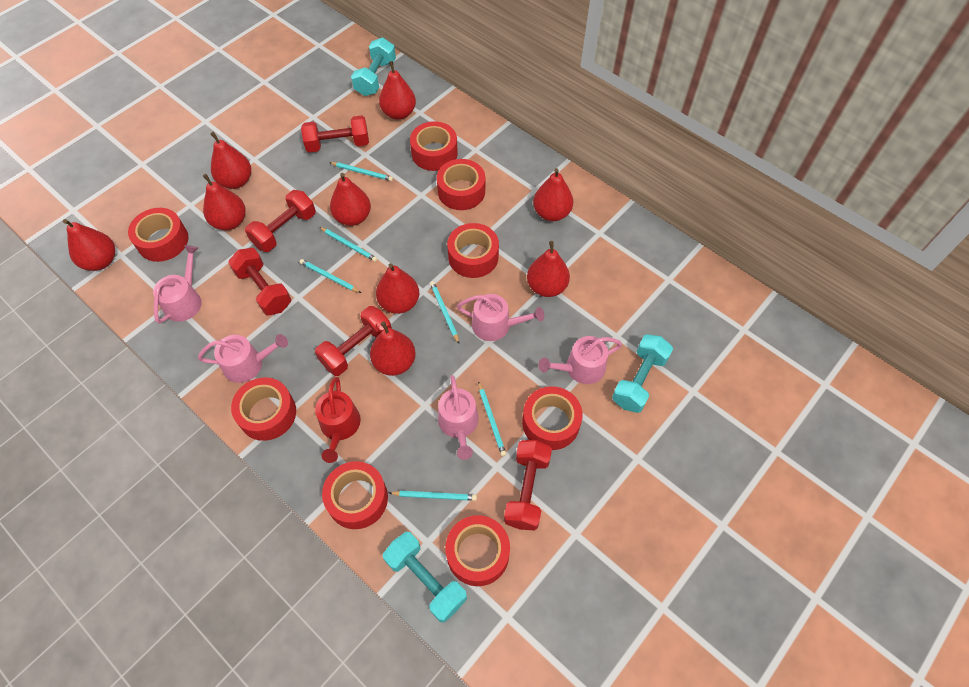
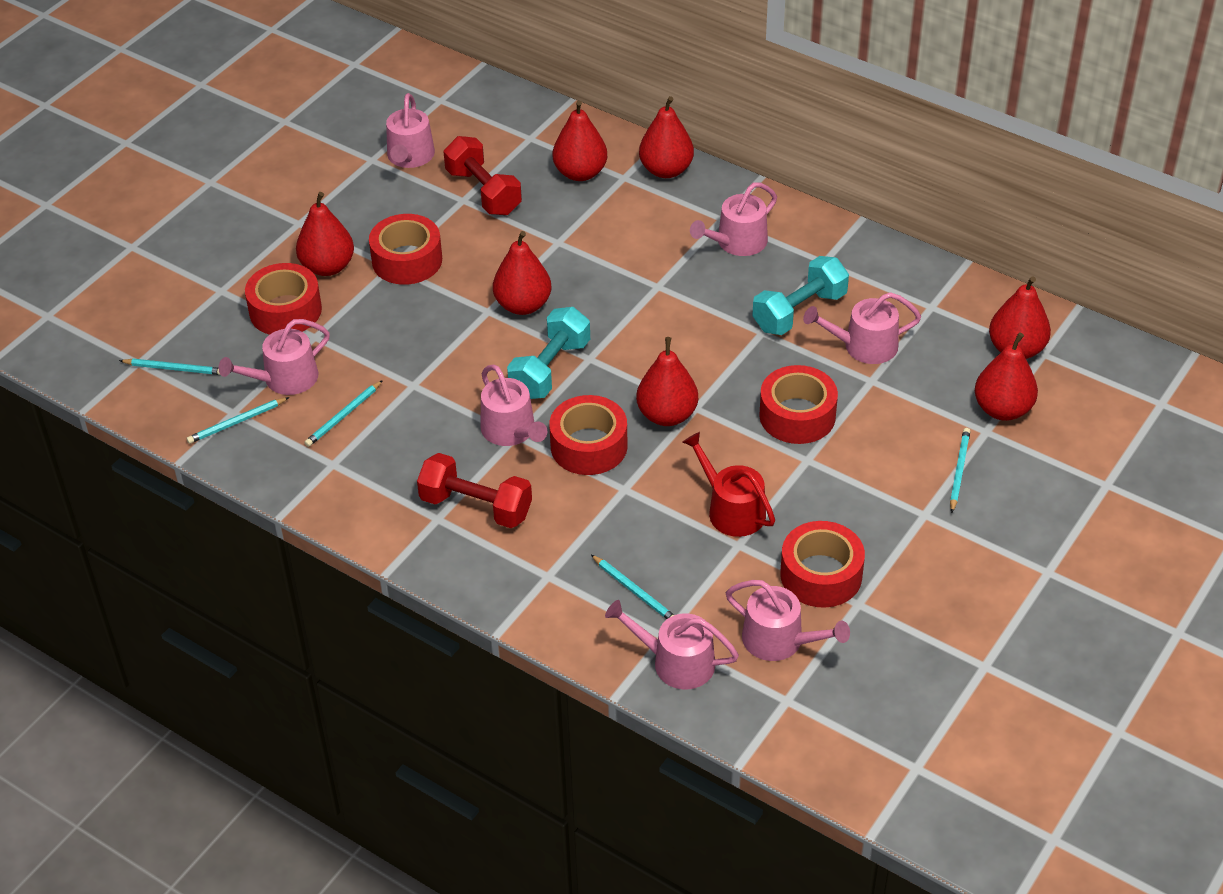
pink watering can: 5 -> 7
red dumbbell: 5 -> 2
red pear: 9 -> 7
red tape: 8 -> 5
turquoise dumbbell: 3 -> 2
turquoise pencil: 6 -> 5

